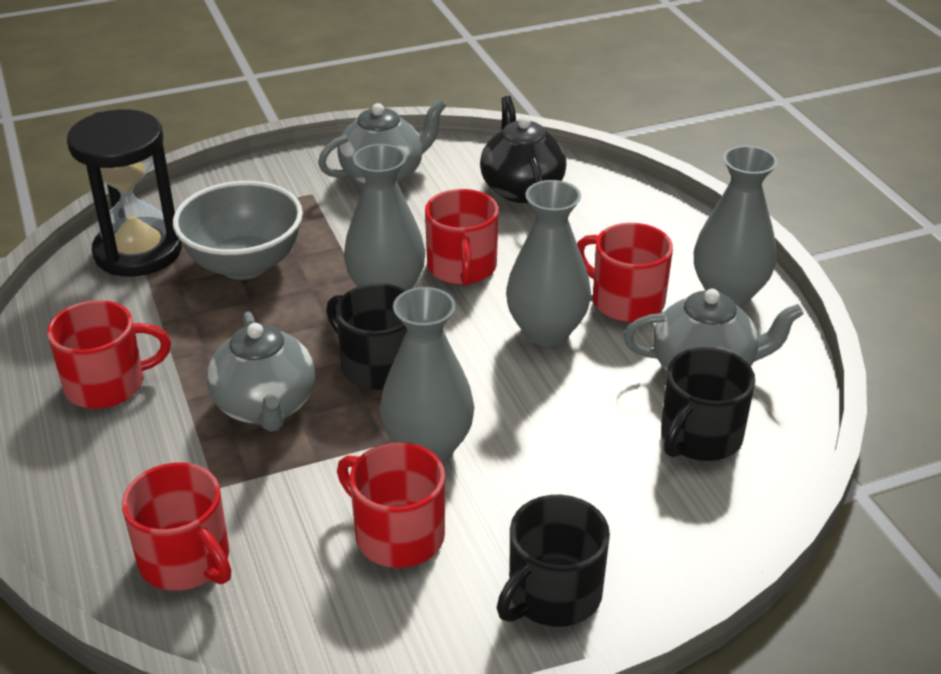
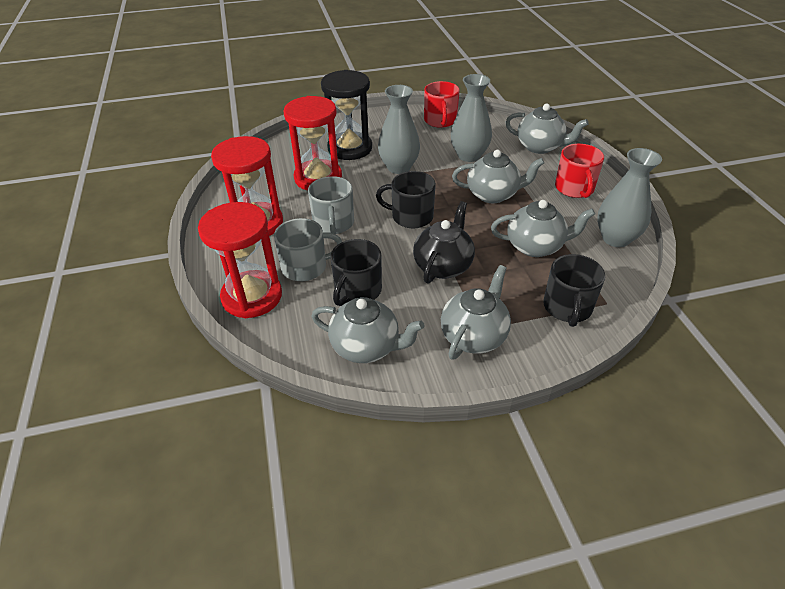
grey bowl: 1 -> 0
grey mug: 0 -> 2
grey teapot: 3 -> 5
grey vase: 4 -> 3
red hourglass: 0 -> 3
red mug: 5 -> 2

